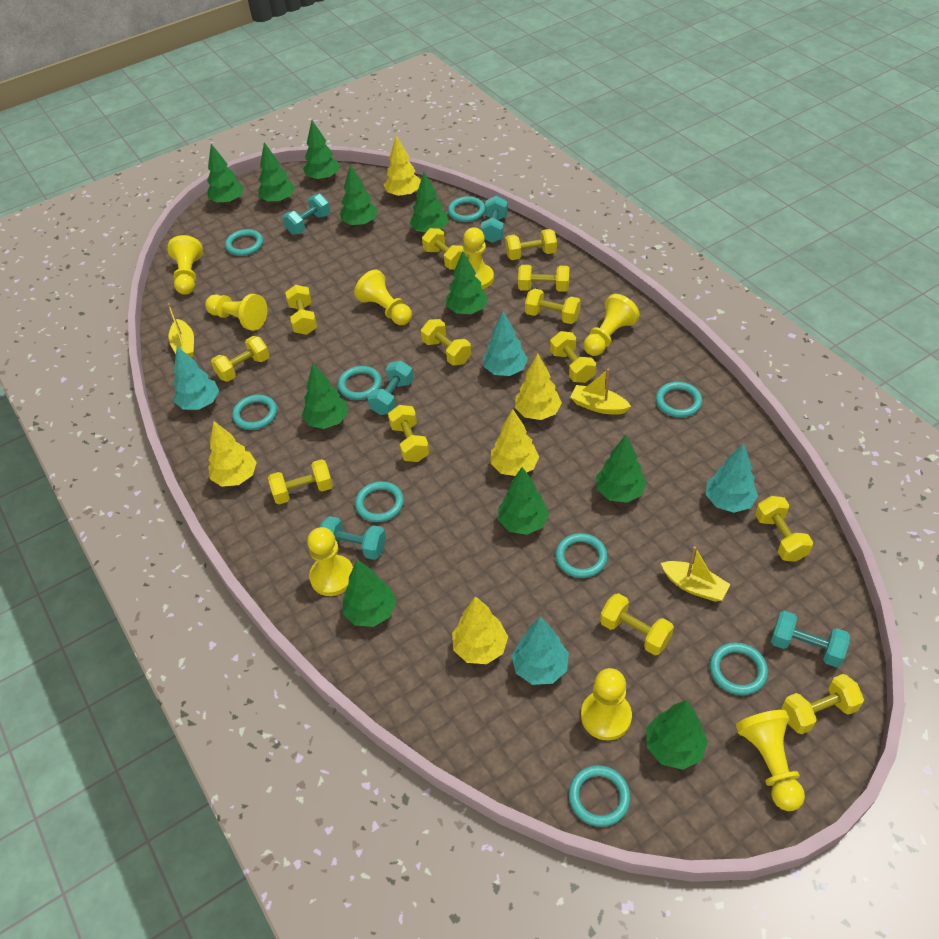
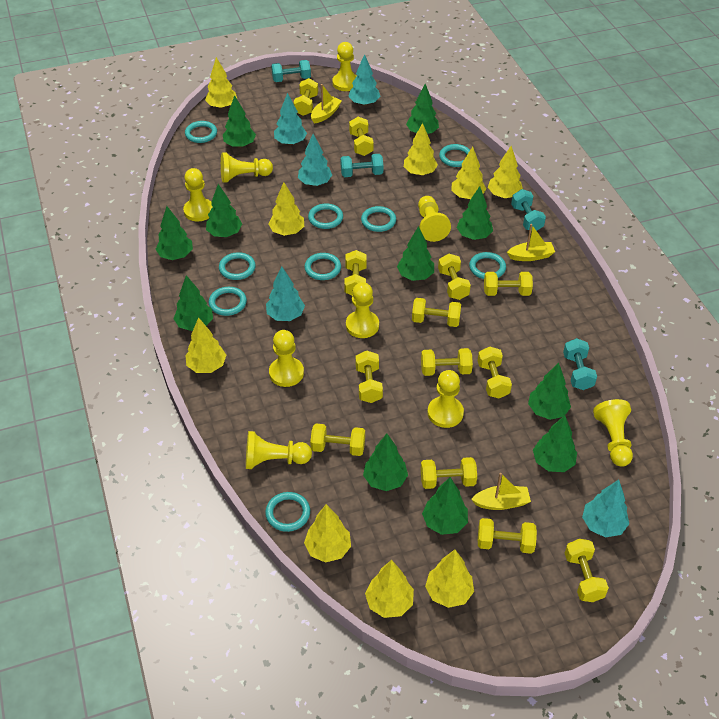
turquoise dumbbell: 5 -> 4
turquoise tree: 4 -> 5
yellow pawn: 8 -> 9
yellow tree: 5 -> 9

